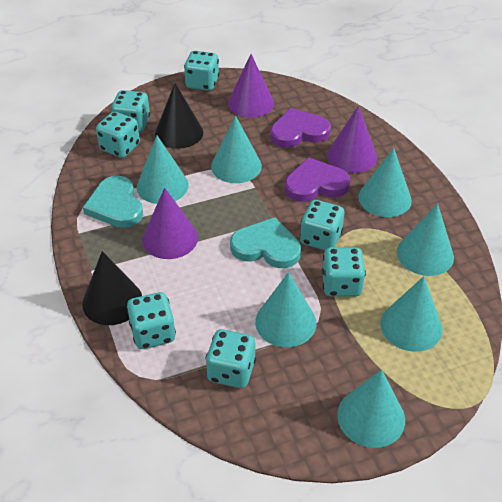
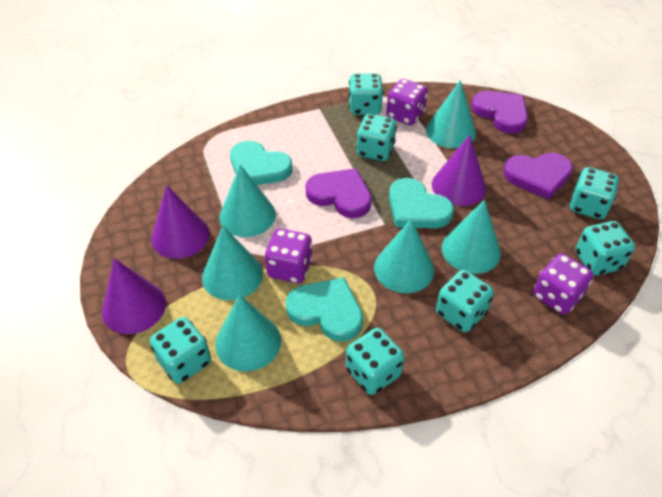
black cone: 2 -> 0
purple dice: 0 -> 3
purple heart: 2 -> 3
turquoise cone: 7 -> 6
turquoise heart: 2 -> 3

